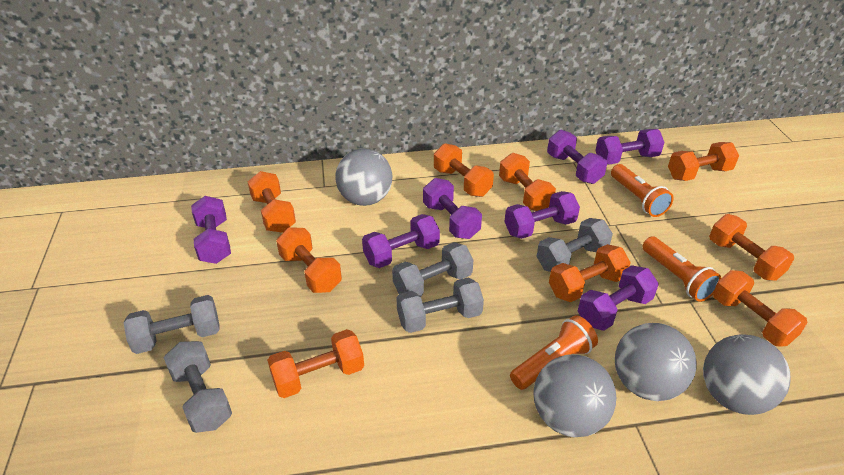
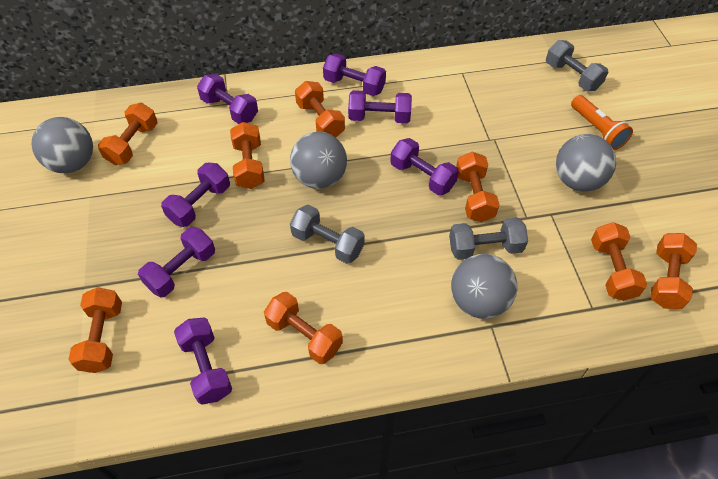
grey dumbbell: 5 -> 3
orange dumbbell: 9 -> 8
orange flashlight: 3 -> 1

